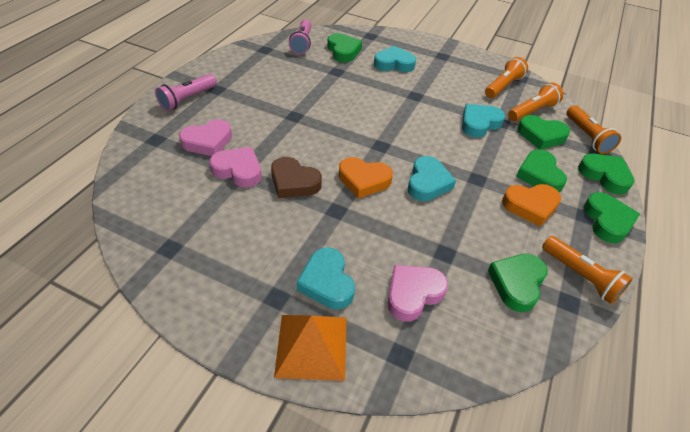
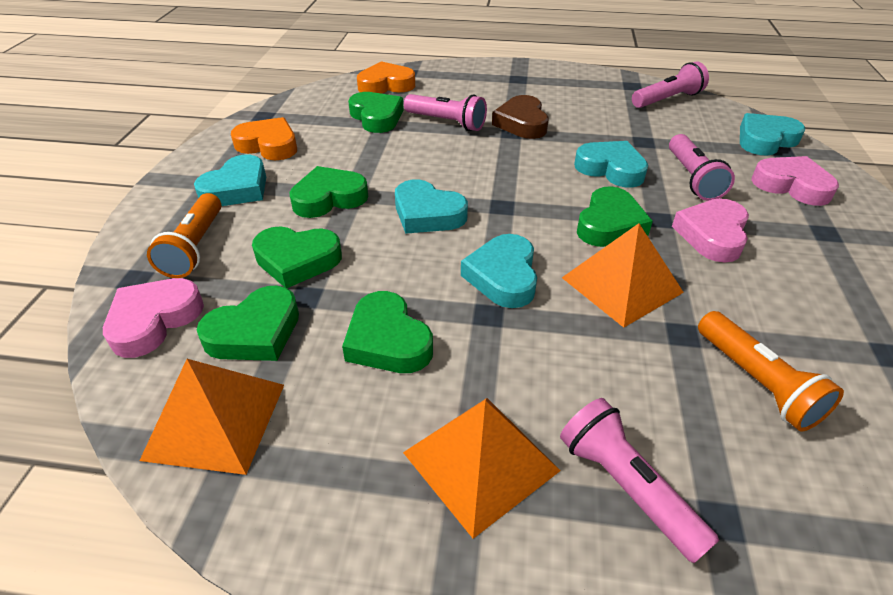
orange flashlight: 4 -> 2
orange pyramid: 1 -> 3
pink flashlight: 2 -> 4
turquoise heart: 4 -> 5

